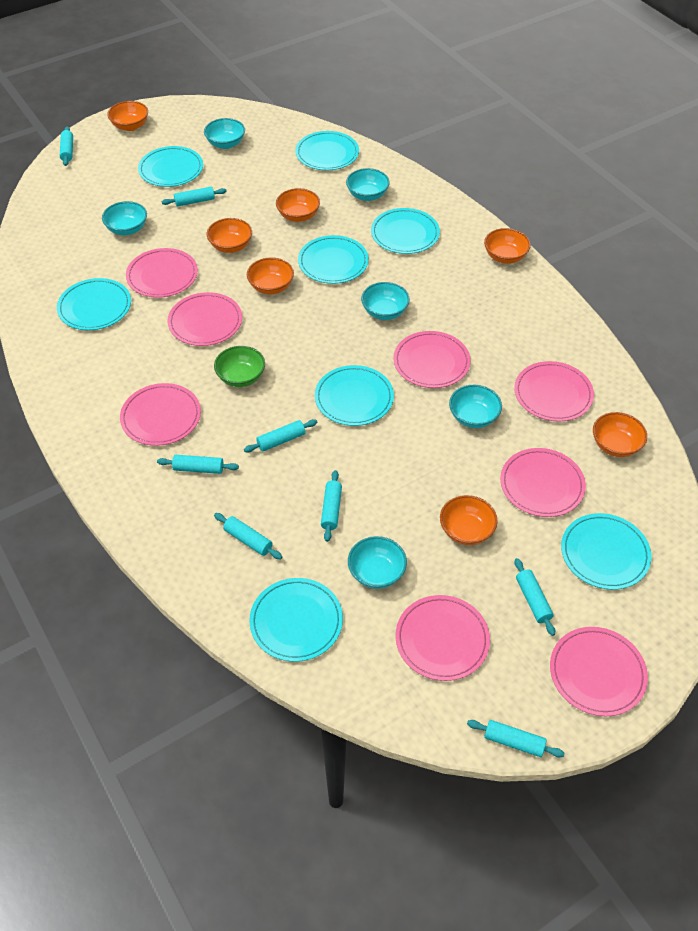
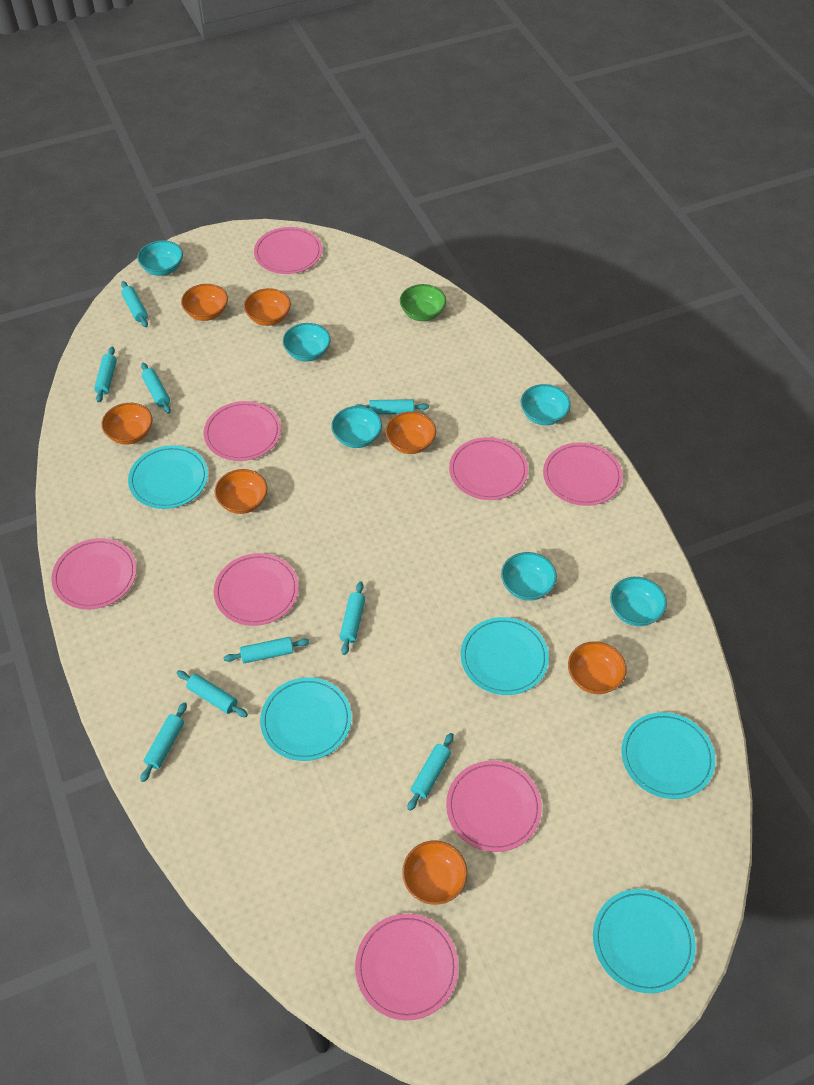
turquoise plate: 8 -> 5
turquoise rolling pin: 8 -> 9

